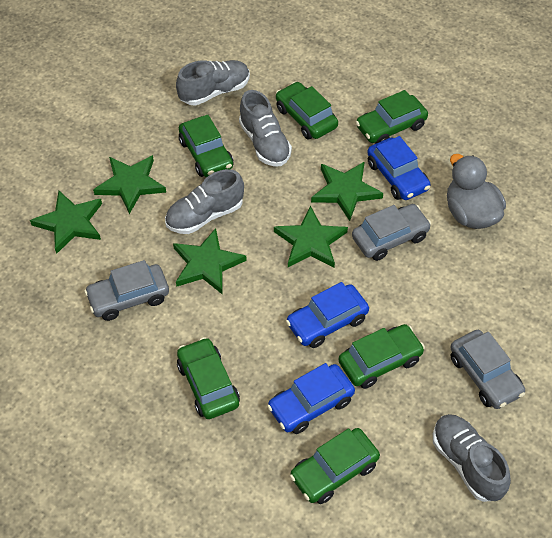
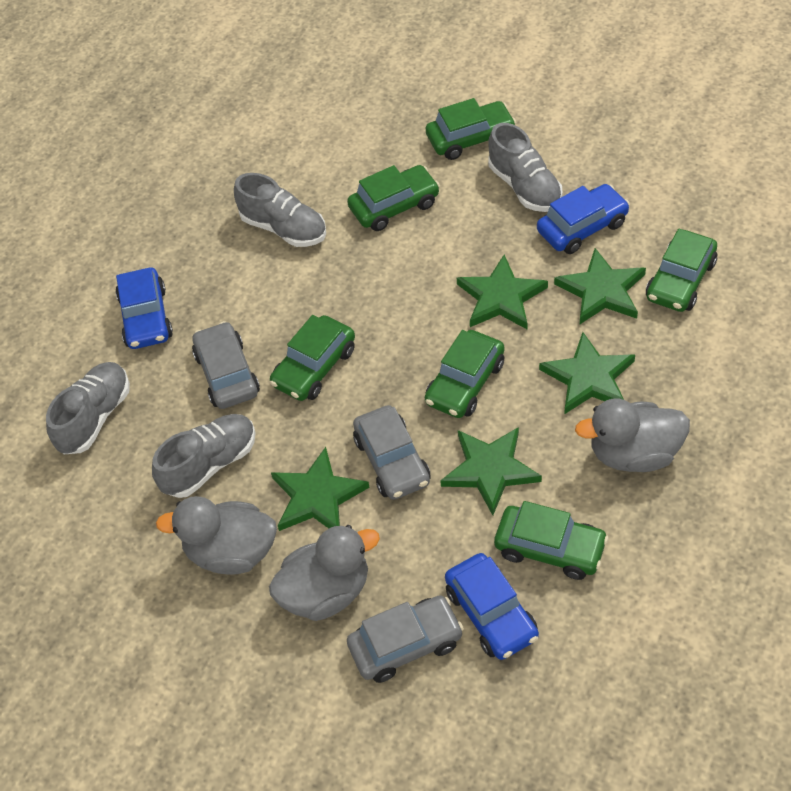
grey duck: 1 -> 3

